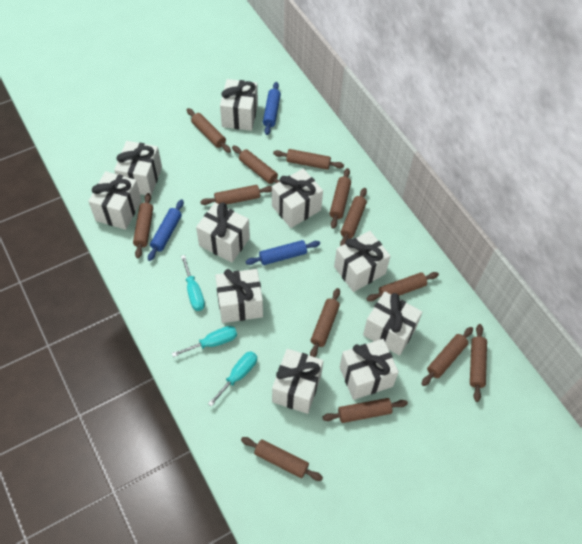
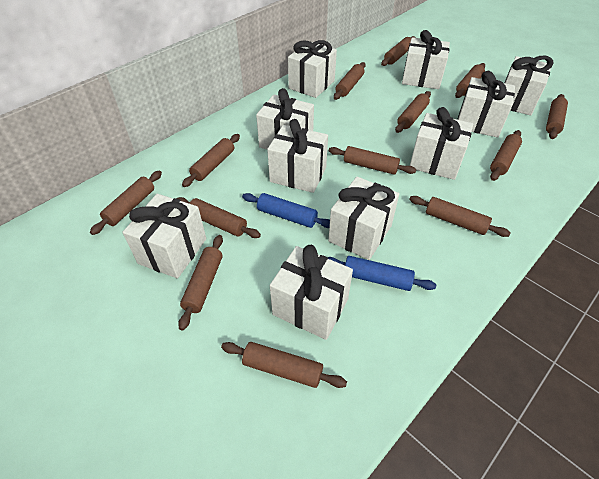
blue rolling pin: 3 -> 2
turquoise screwdriver: 3 -> 0

